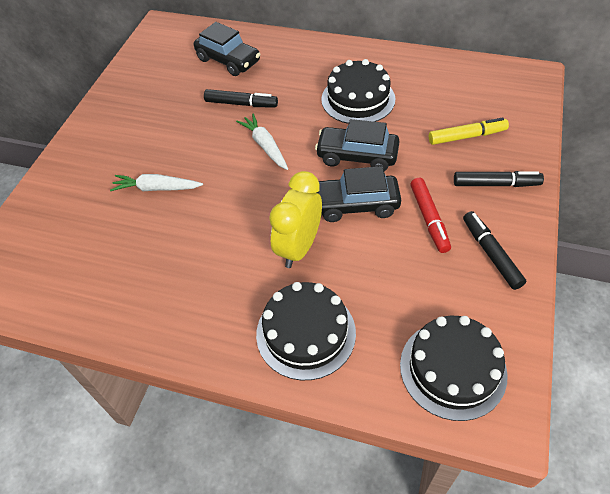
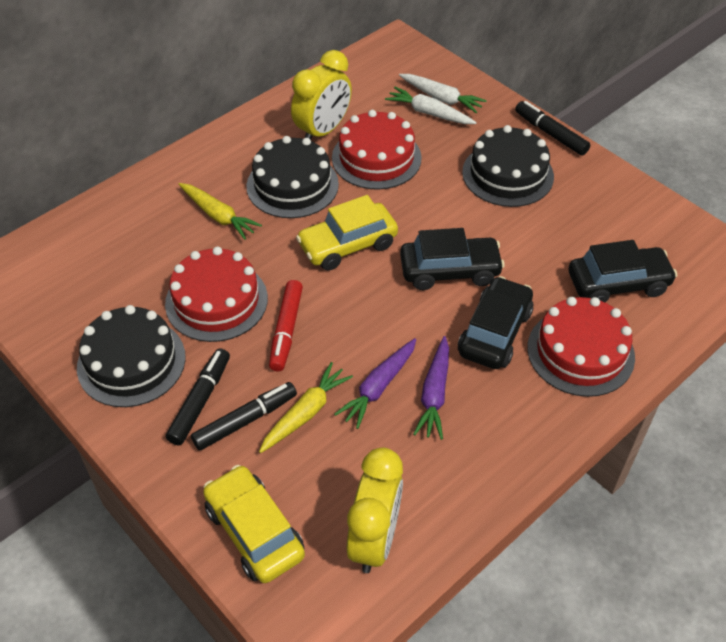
purple carrot: 0 -> 2
red cake: 0 -> 3
yellow car: 0 -> 2
yellow carrot: 0 -> 2
yellow clock: 1 -> 2
yellow marker: 1 -> 0

